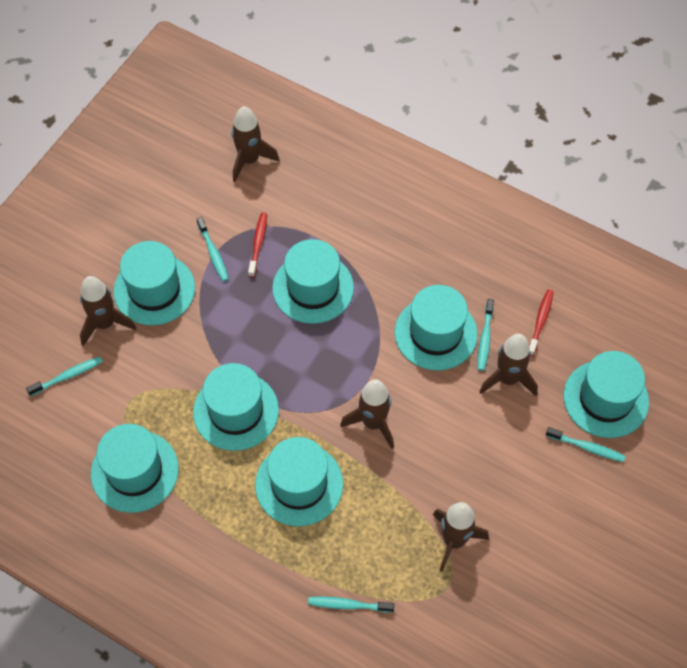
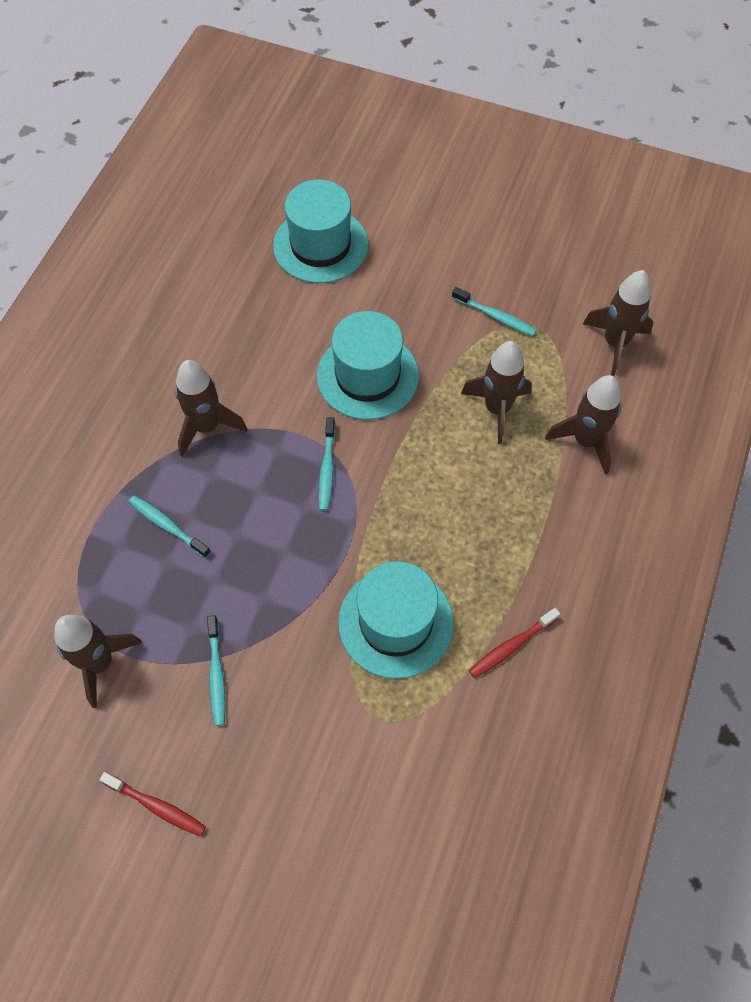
turquoise hat: 7 -> 3
turquoise toothbrush: 5 -> 4

